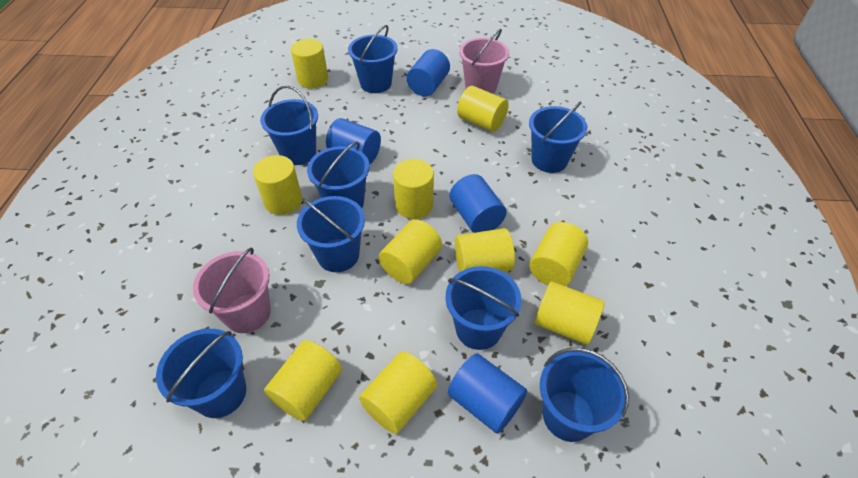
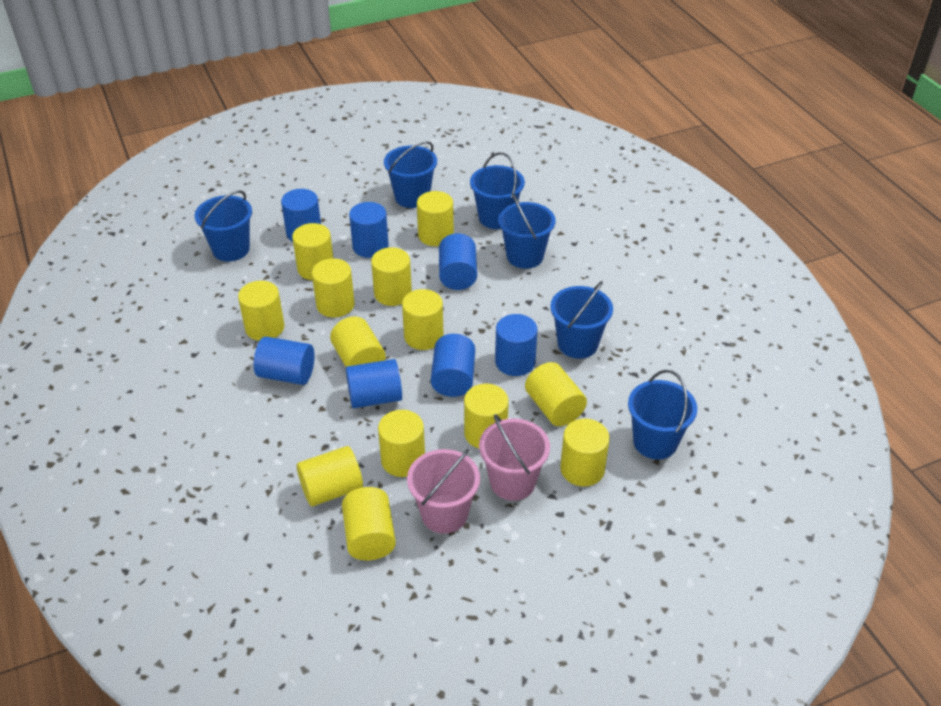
blue bucket: 8 -> 6
blue cylinder: 4 -> 7
yellow cylinder: 10 -> 13

